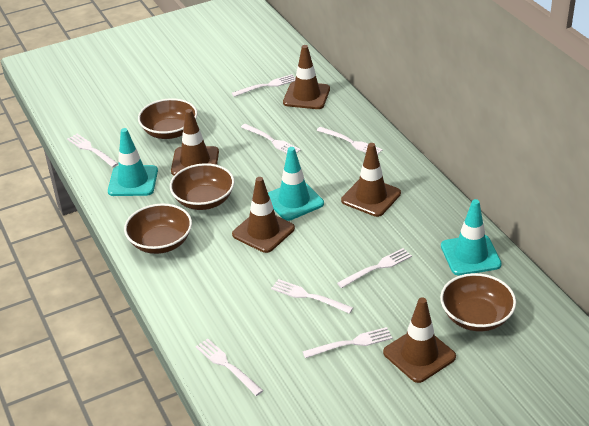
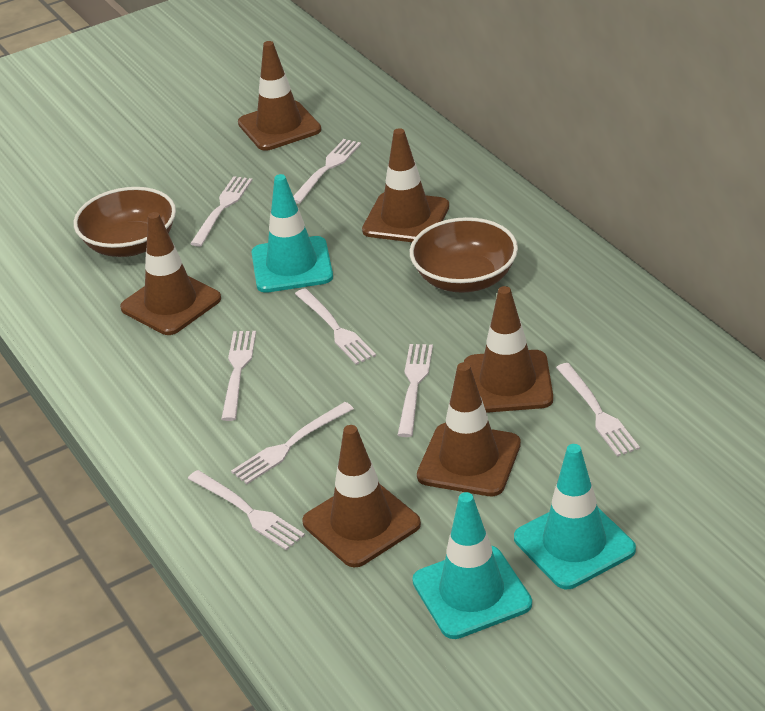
brown bowl: 4 -> 2
brown traffic cone: 5 -> 6

